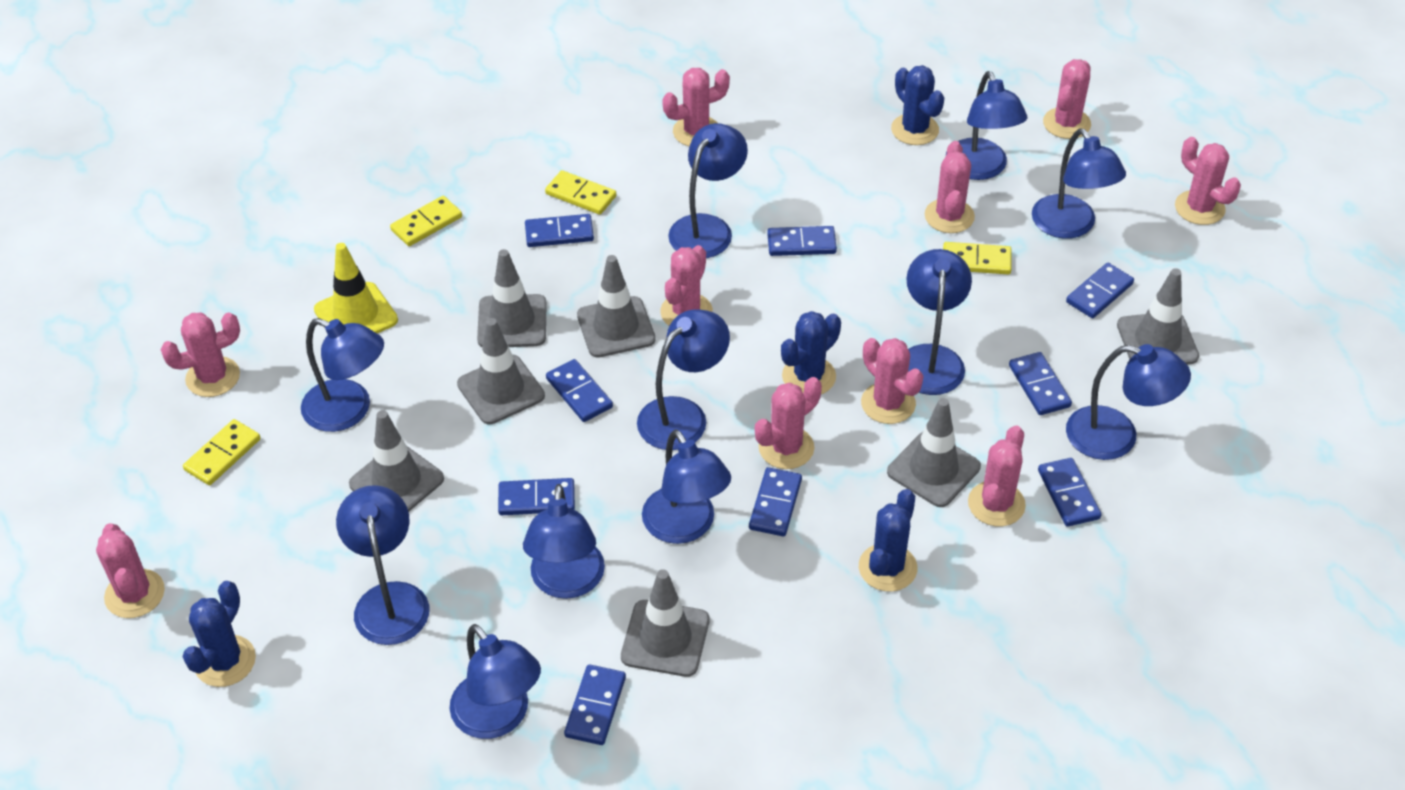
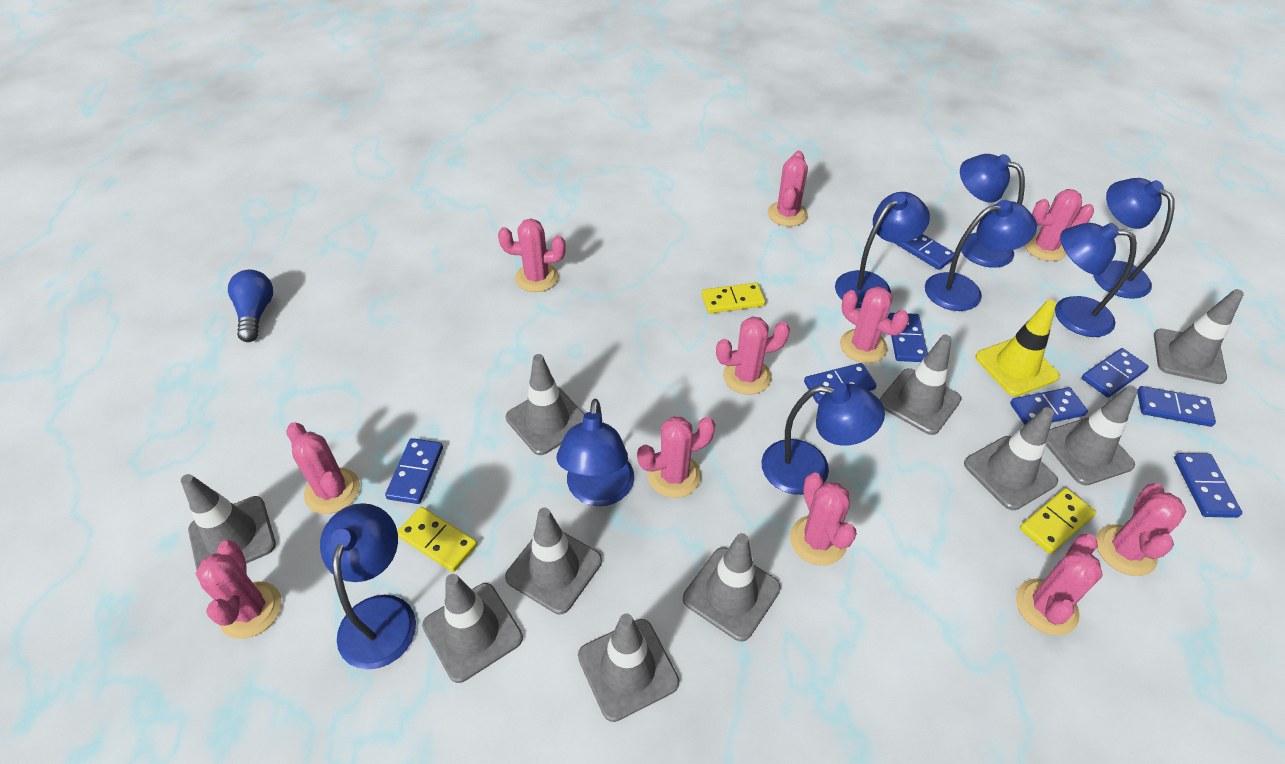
blue cactus: 4 -> 0
blue domino: 9 -> 8
blue lamp: 11 -> 8
blue light bulb: 0 -> 1
grey traffic cone: 7 -> 10
pink cactus: 10 -> 11
yellow domino: 4 -> 3

